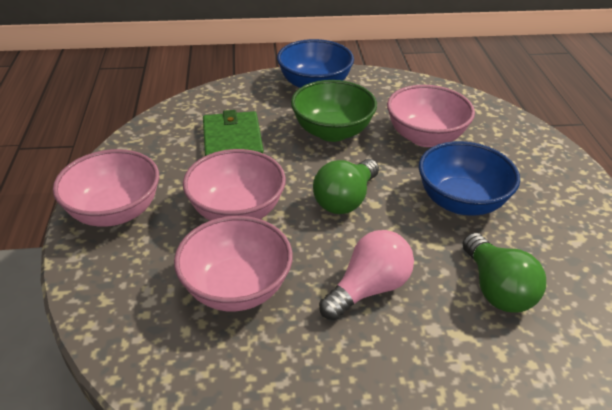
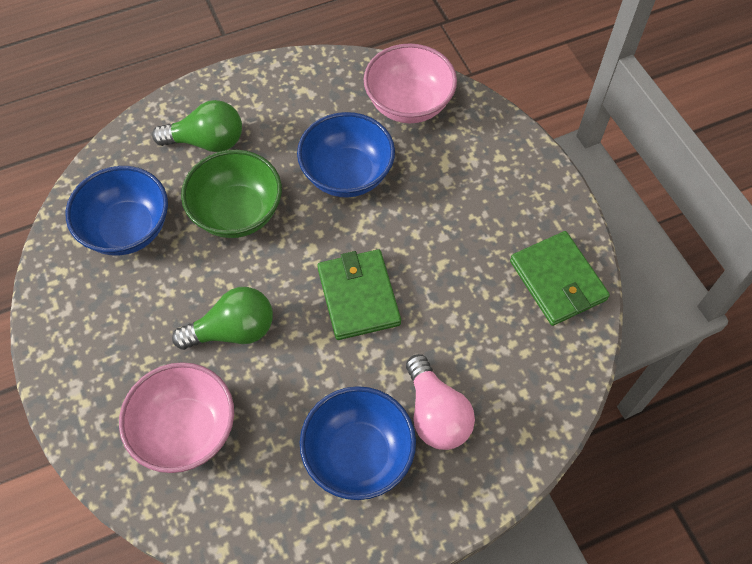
blue bowl: 2 -> 3
green wallet: 1 -> 2
pink bowl: 4 -> 2

